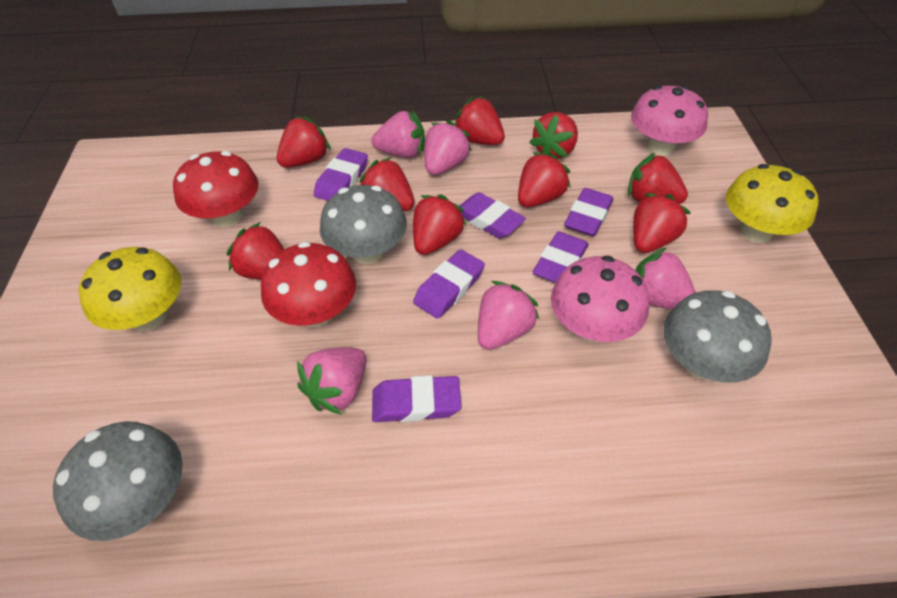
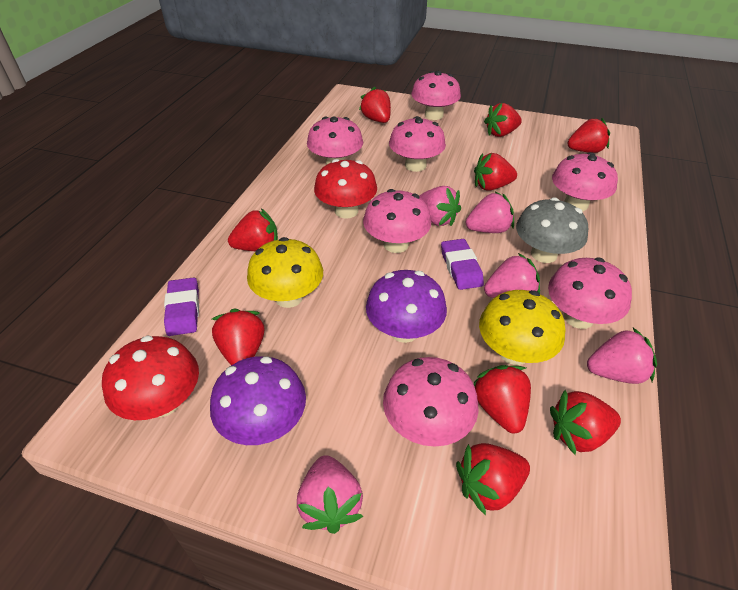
grey mushroom: 3 -> 1
pink mushroom: 2 -> 7
purple eraser: 6 -> 2
purple mushroom: 0 -> 2

